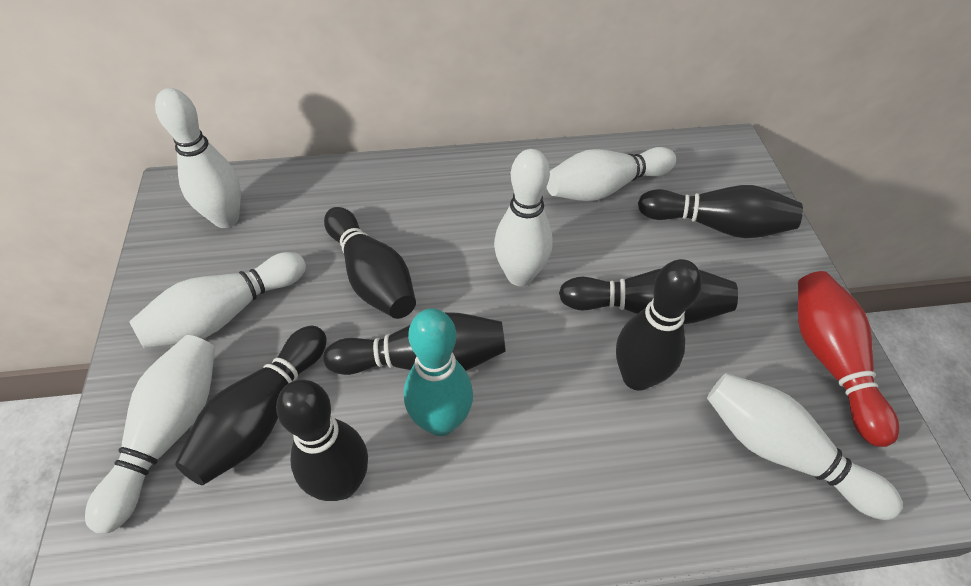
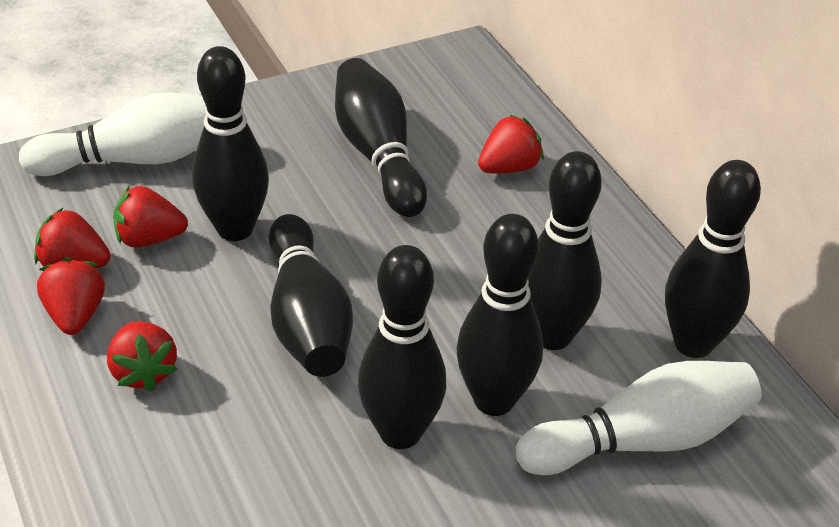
red bowling pin: 1 -> 0
red strawberry: 0 -> 5
turquoise bowling pin: 1 -> 0
white bowling pin: 6 -> 2

